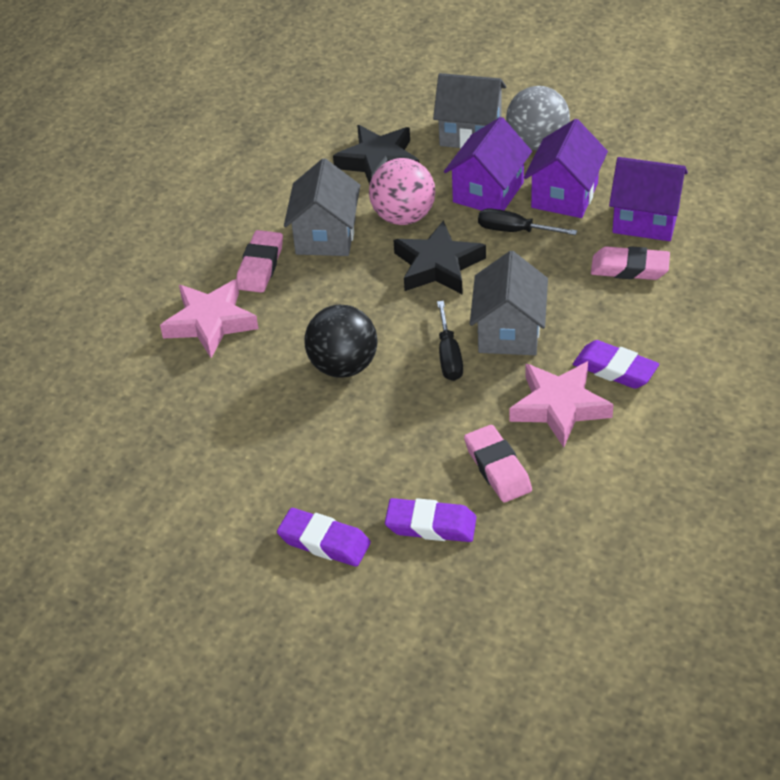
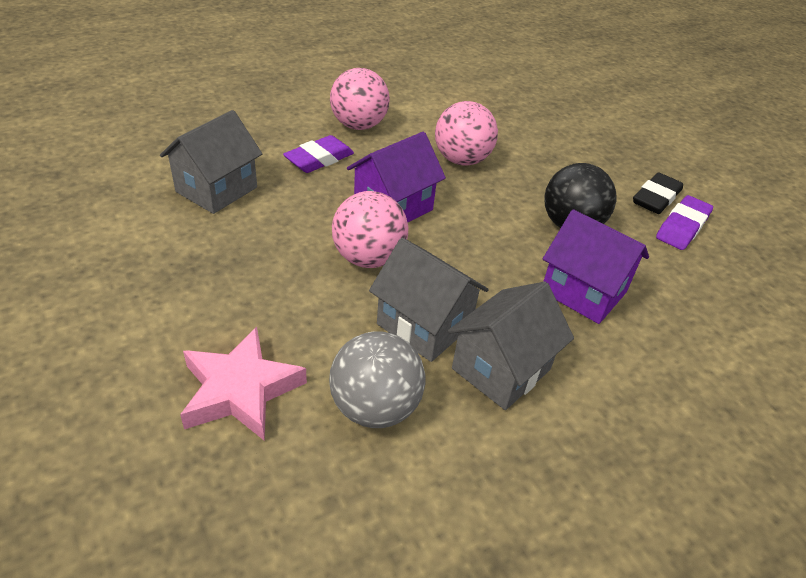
black eraser: 0 -> 1
black screwdriver: 2 -> 0
black star: 2 -> 0
pink ball: 1 -> 3
pink eraser: 3 -> 0
pink star: 2 -> 1
purple eraser: 3 -> 2
purple house: 3 -> 2

